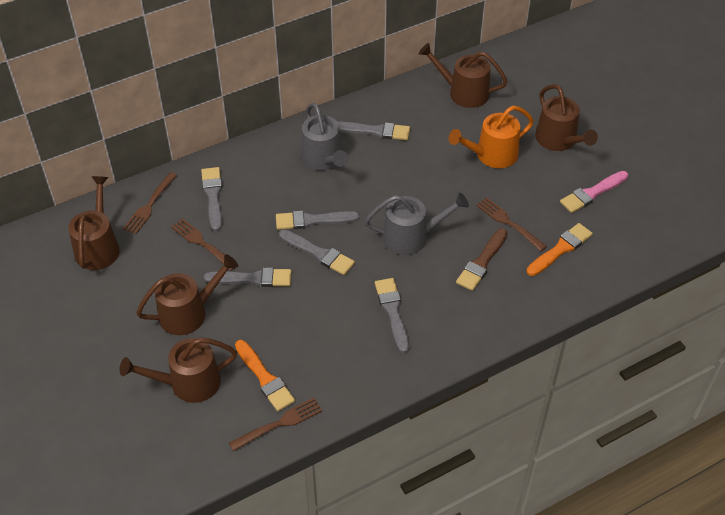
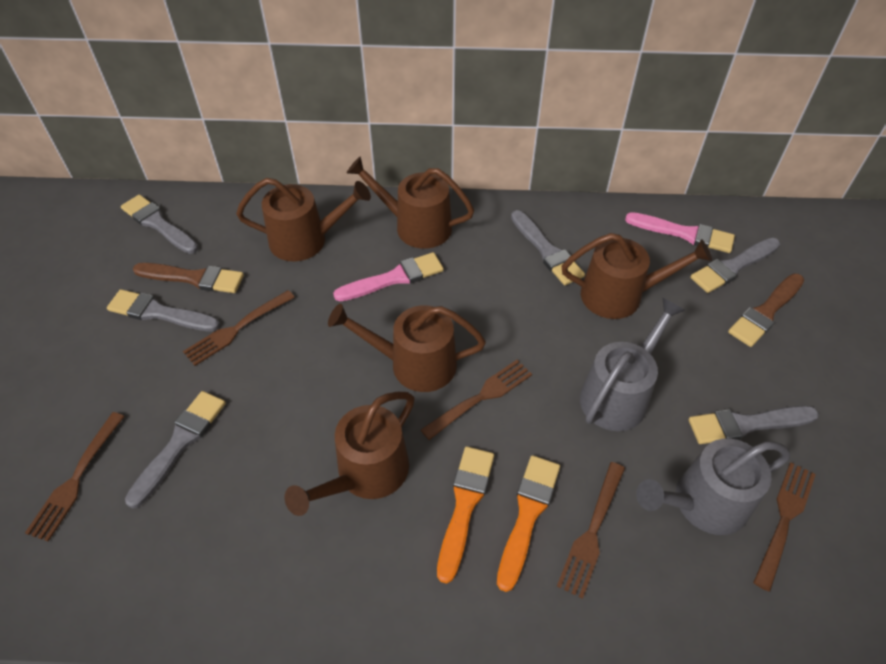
brown brush: 1 -> 2
brown fork: 4 -> 5
orange watering can: 1 -> 0
pink brush: 1 -> 2

